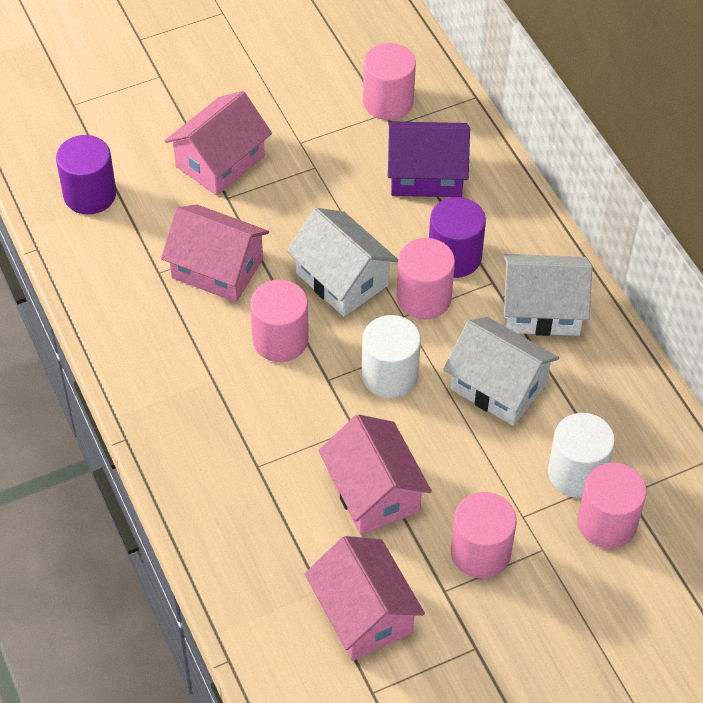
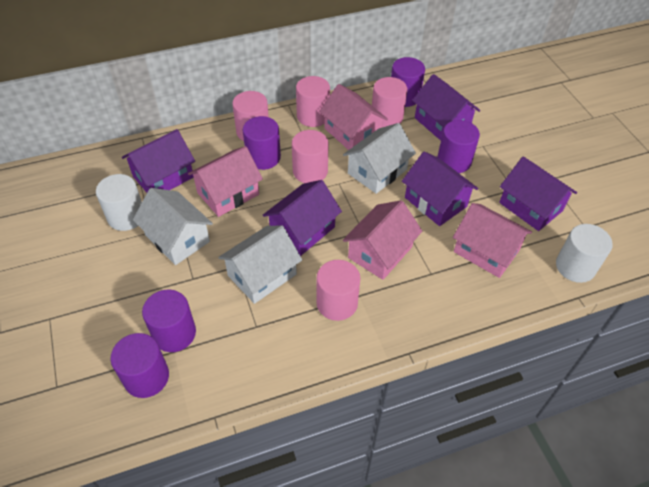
purple cylinder: 2 -> 5
purple house: 1 -> 5

